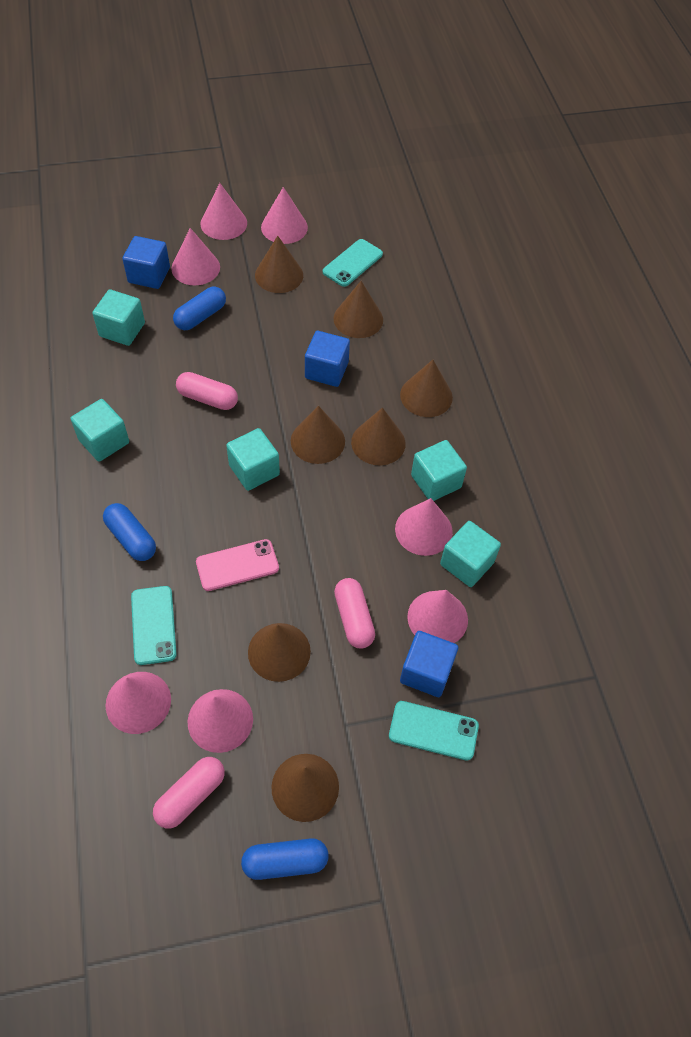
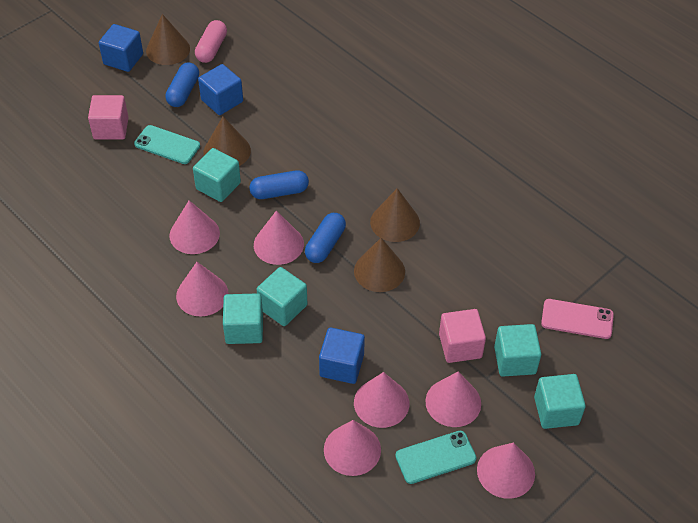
brown cone: 7 -> 4
pink capsule: 3 -> 1
pink cube: 0 -> 2
turquoise phone: 3 -> 2

